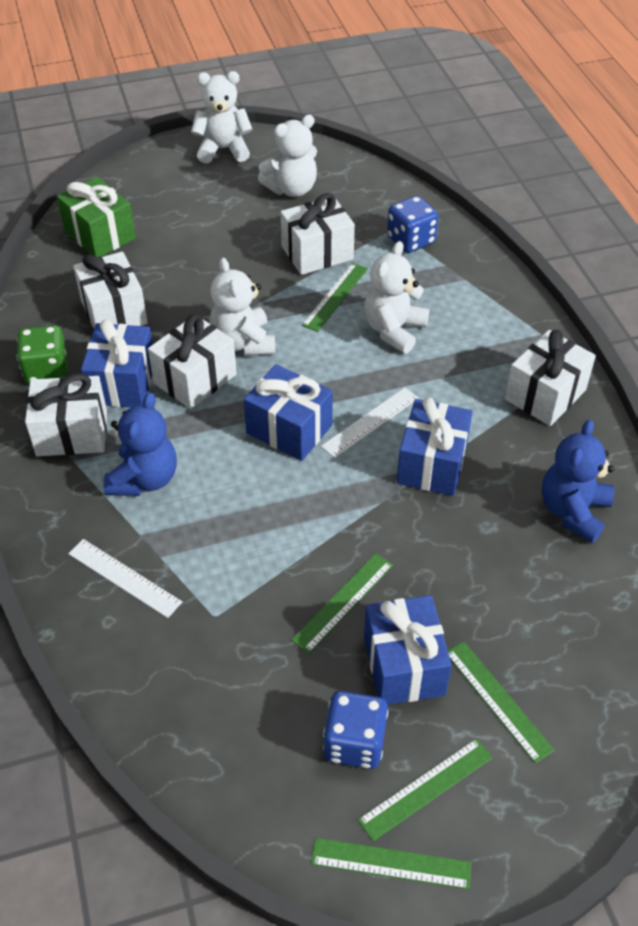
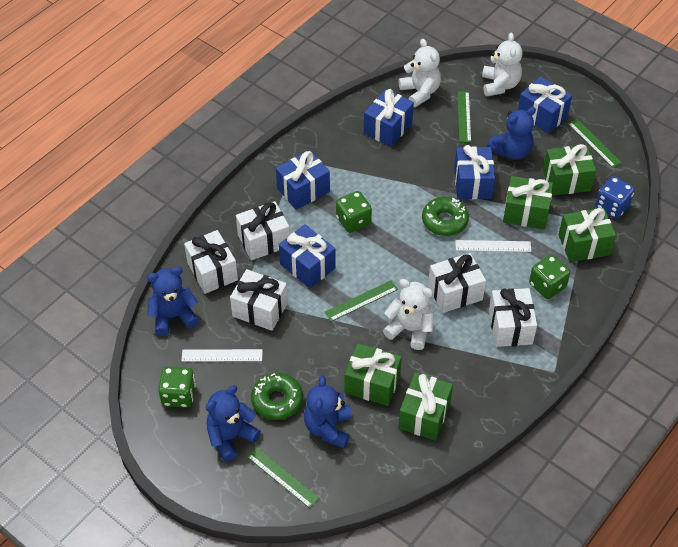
blue dice: 2 -> 1
blue gift: 4 -> 5
blue teddy bear: 2 -> 4
green dice: 1 -> 3
green donut: 0 -> 2
green gift: 1 -> 5
green ruler: 5 -> 4
white teddy bear: 4 -> 3

